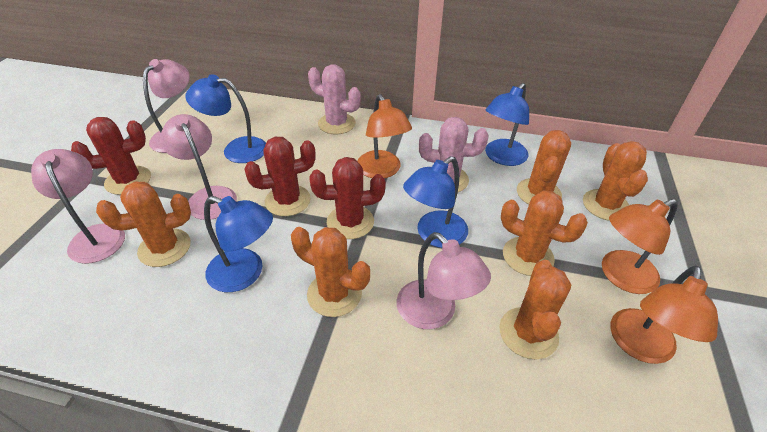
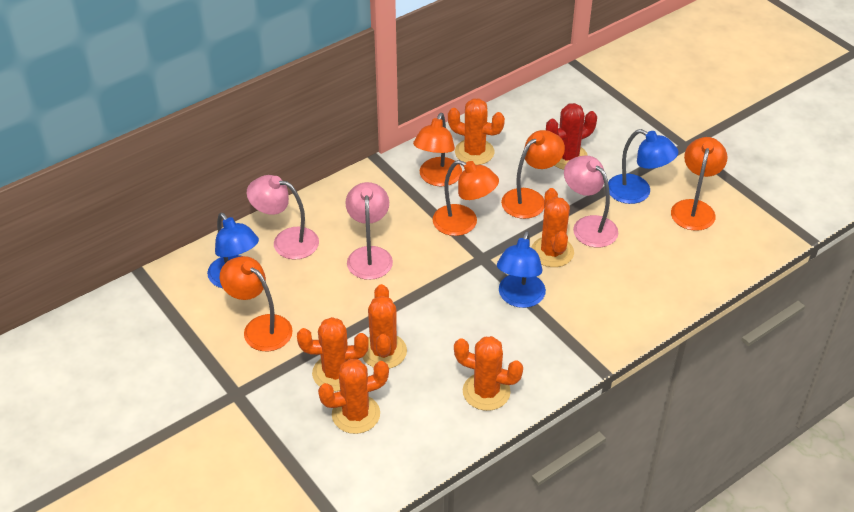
blue lamp: 4 -> 3
orange lamp: 3 -> 5
pink cactus: 2 -> 0
pink lamp: 4 -> 3
red cactus: 3 -> 1

